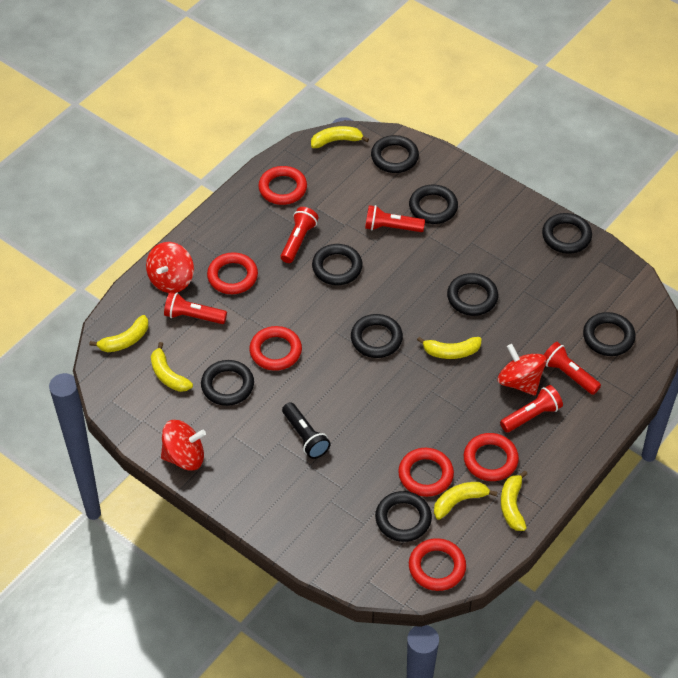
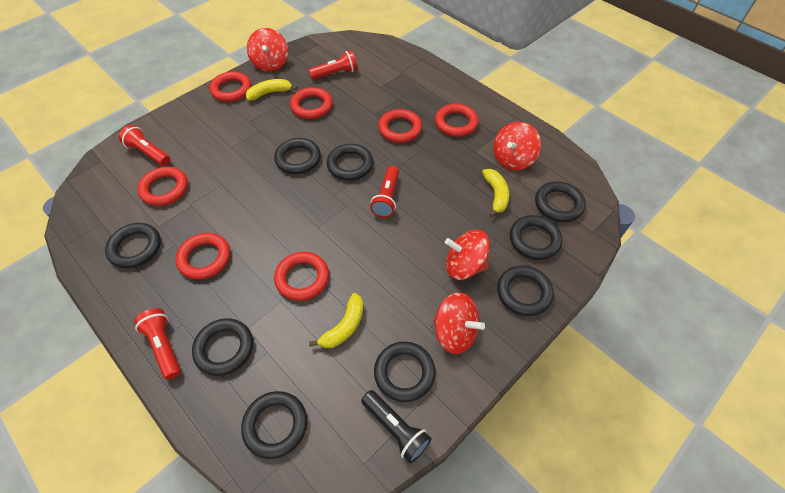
red flashlight: 5 -> 4
red ring: 6 -> 7
red spinning top: 3 -> 4
yellow banana: 6 -> 3

